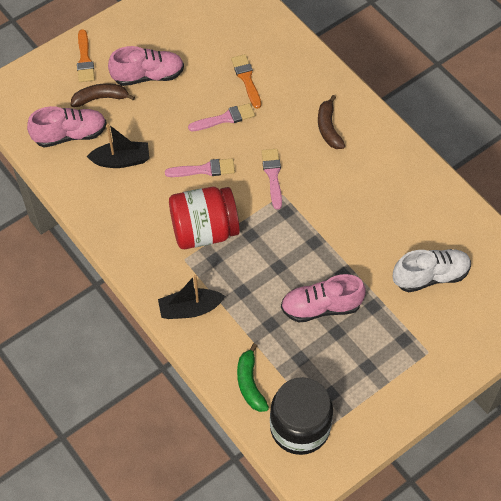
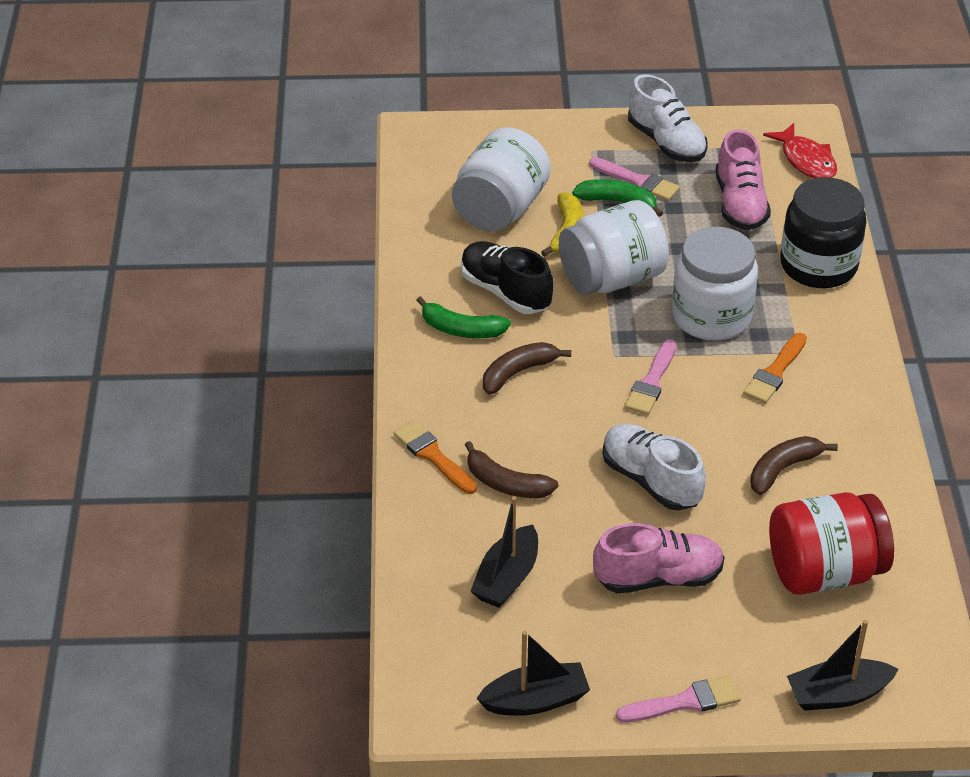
black boat: 2 -> 3
black shoe: 0 -> 1
brown banana: 2 -> 3
green banana: 1 -> 2
pink shoe: 3 -> 2
red fish: 0 -> 1
white jar: 0 -> 3
white shoe: 1 -> 2
yellow banana: 0 -> 1

